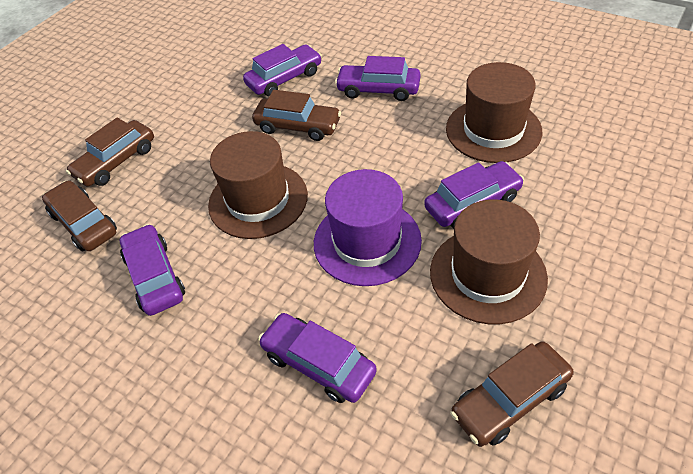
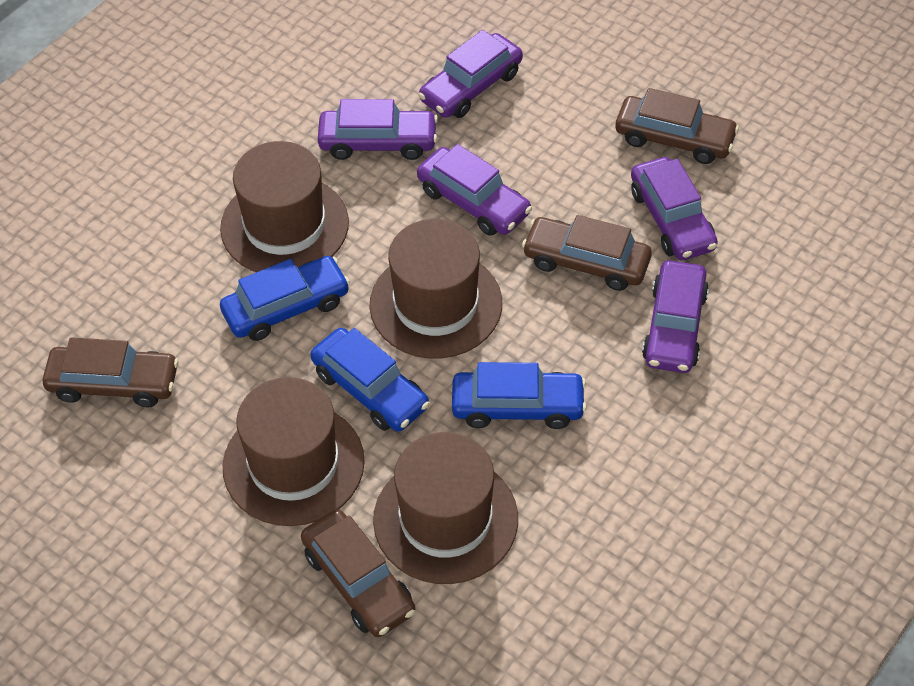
blue car: 0 -> 3
brown hat: 3 -> 4
purple hat: 1 -> 0

